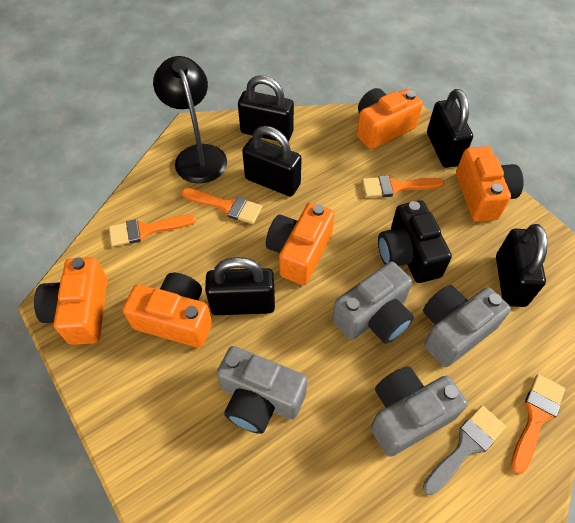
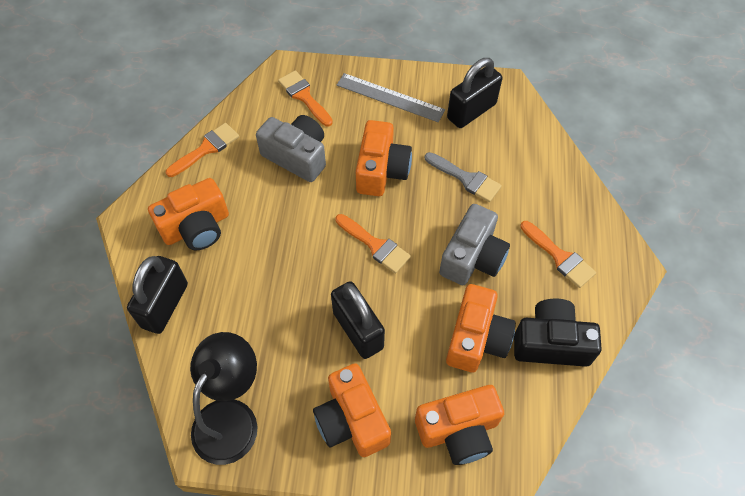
black padlock: 5 -> 3
grey camera: 4 -> 2
grey ruler: 0 -> 1

